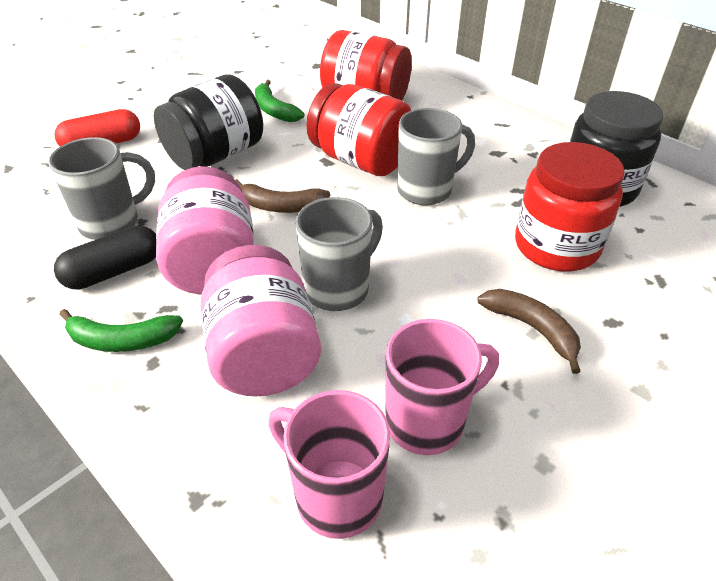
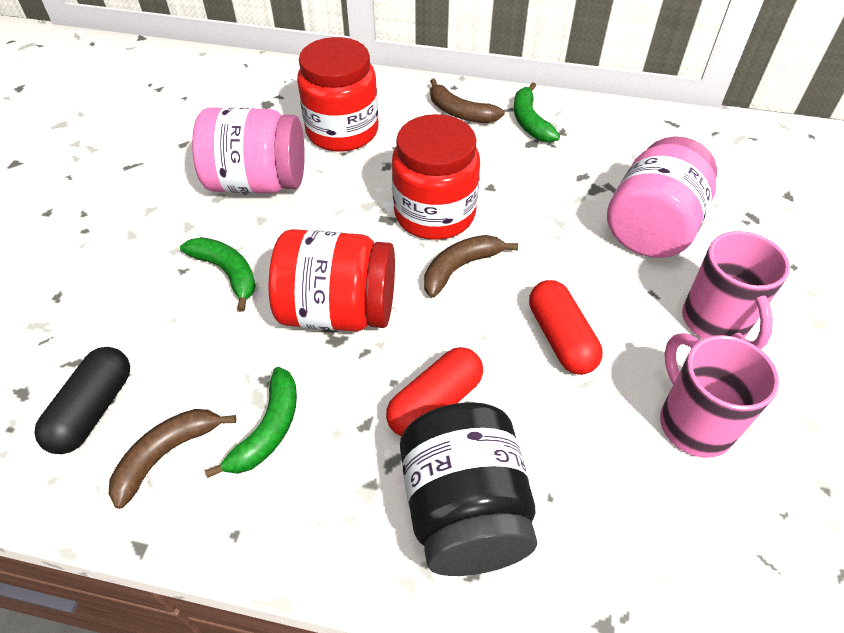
black jar: 2 -> 1
brown banana: 2 -> 3
green banana: 2 -> 3
grey mug: 3 -> 0
red capsule: 1 -> 2

